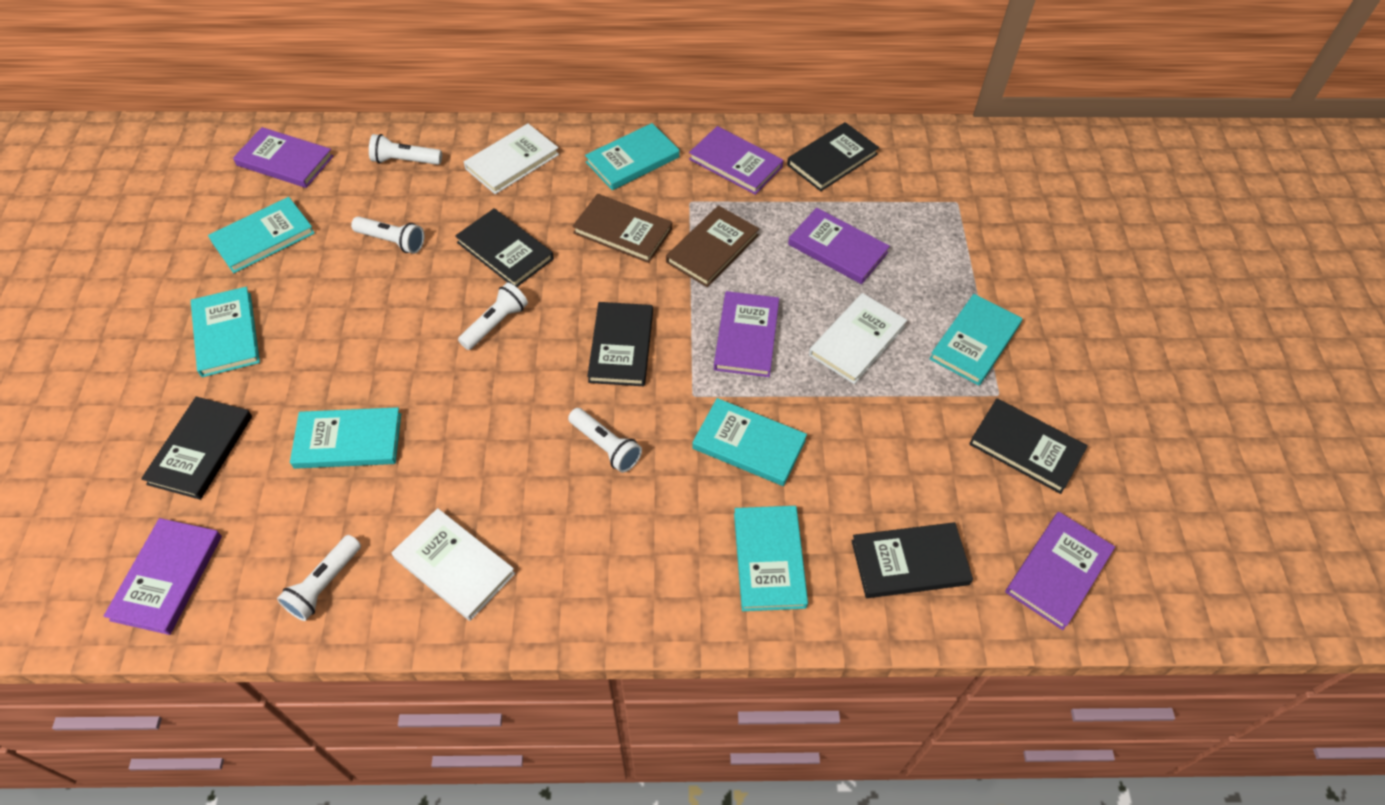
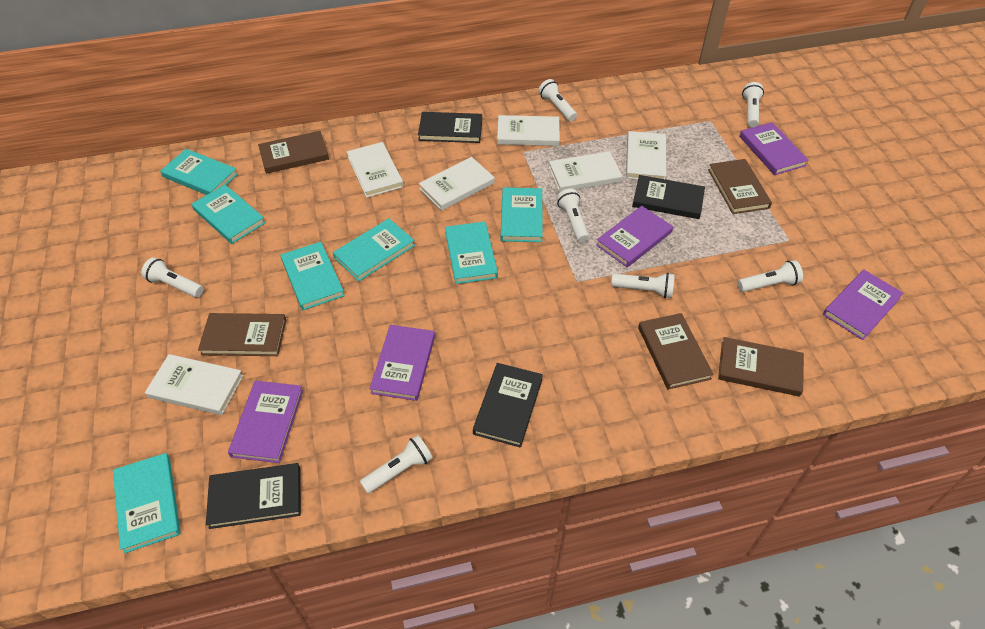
black book: 6 -> 4
brown book: 2 -> 5
purple book: 6 -> 5
white book: 3 -> 6
white flashlight: 5 -> 7

